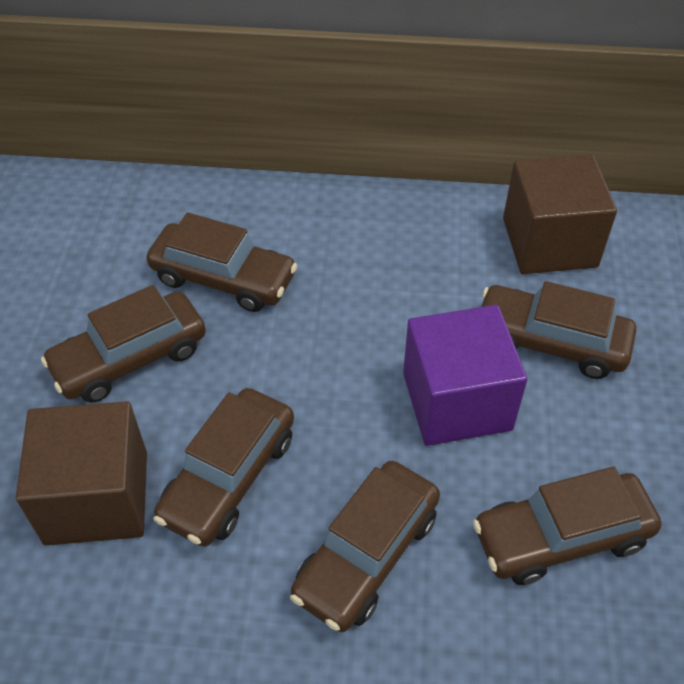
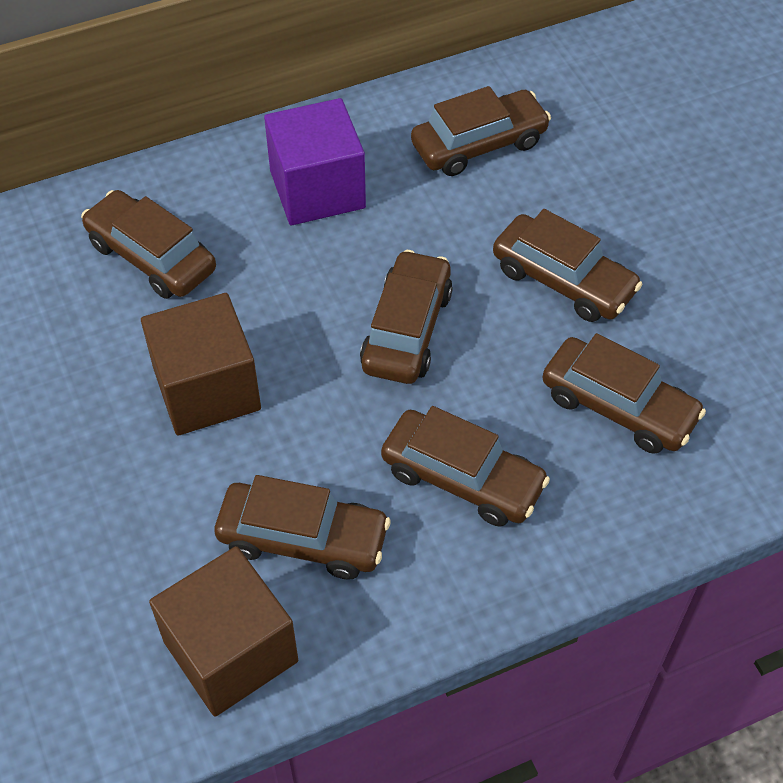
brown car: 6 -> 7

